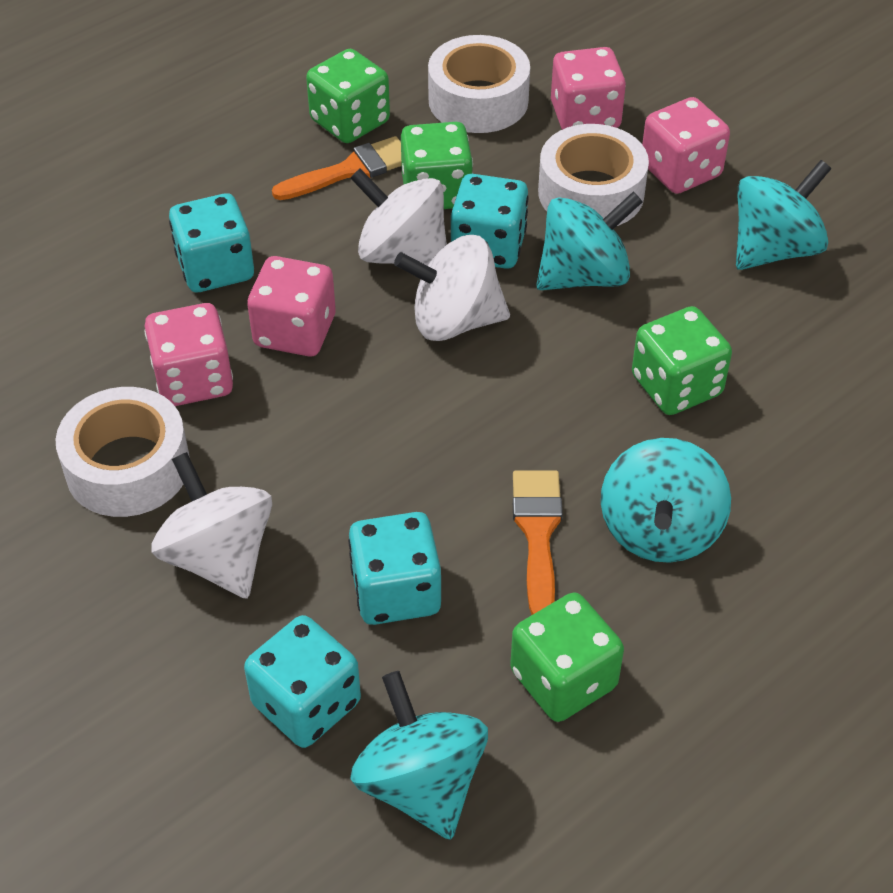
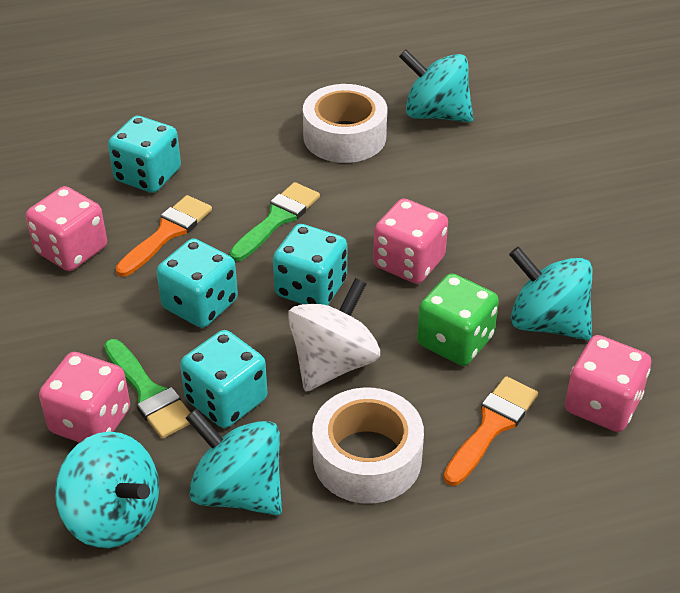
green brush: 0 -> 2
green dice: 4 -> 1
white spinning top: 3 -> 1
white tape: 3 -> 2

